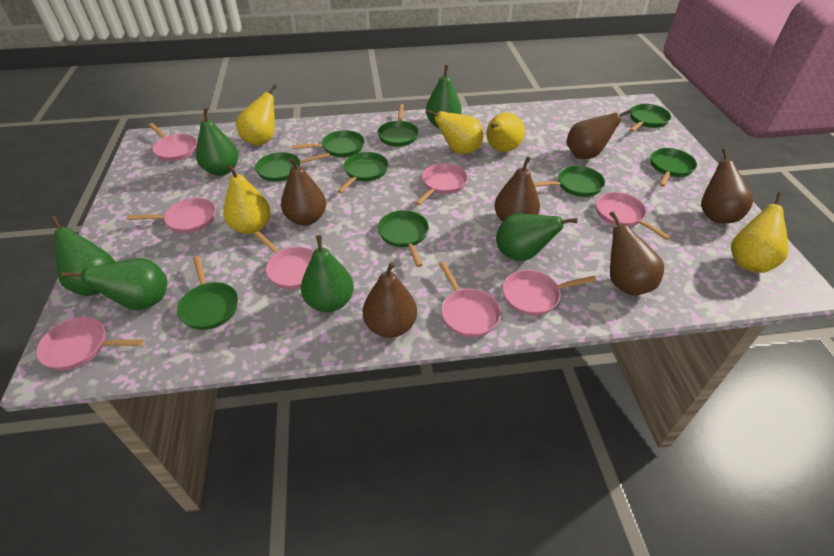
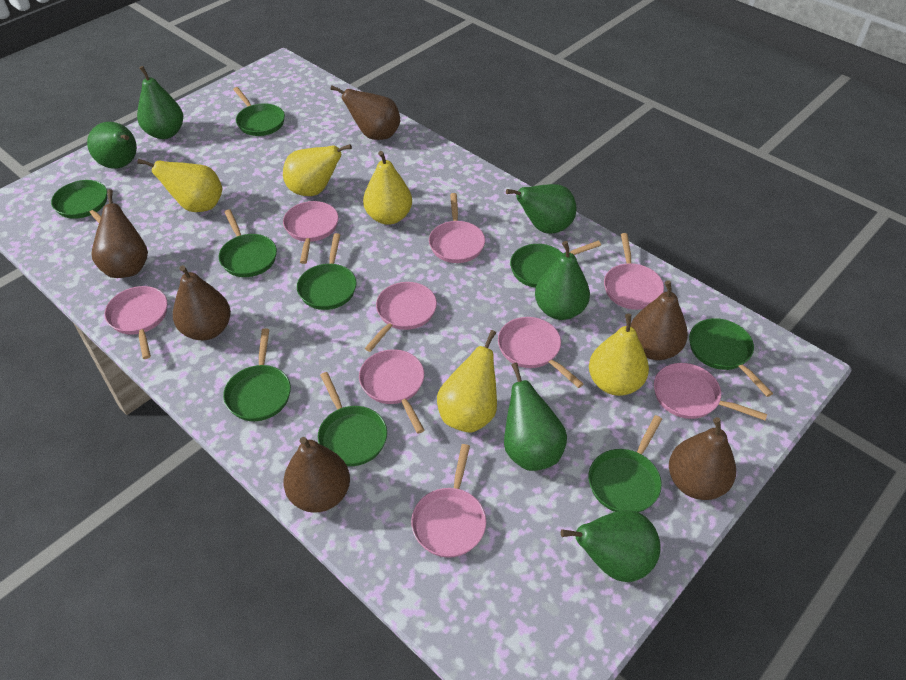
pink pan: 8 -> 9

